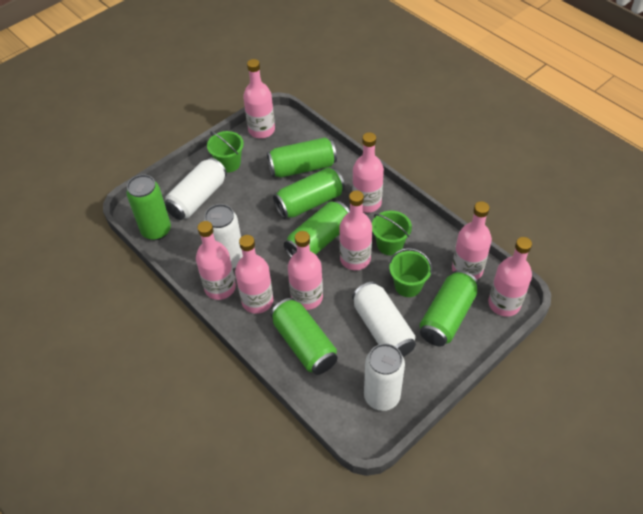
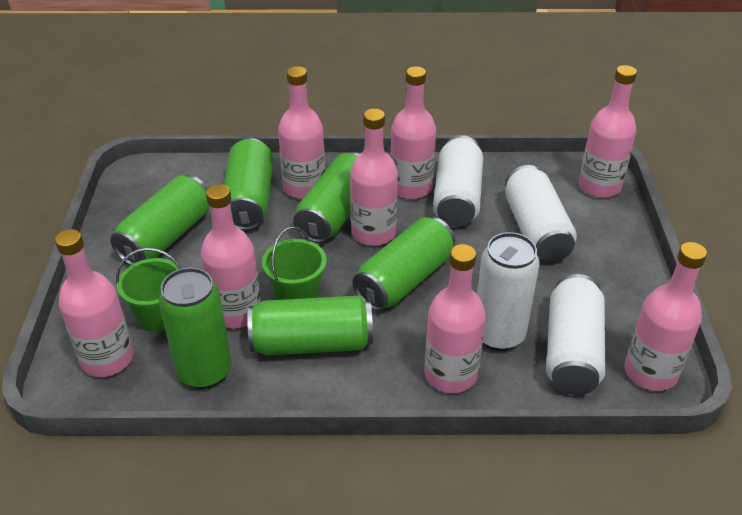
green bucket: 3 -> 2

